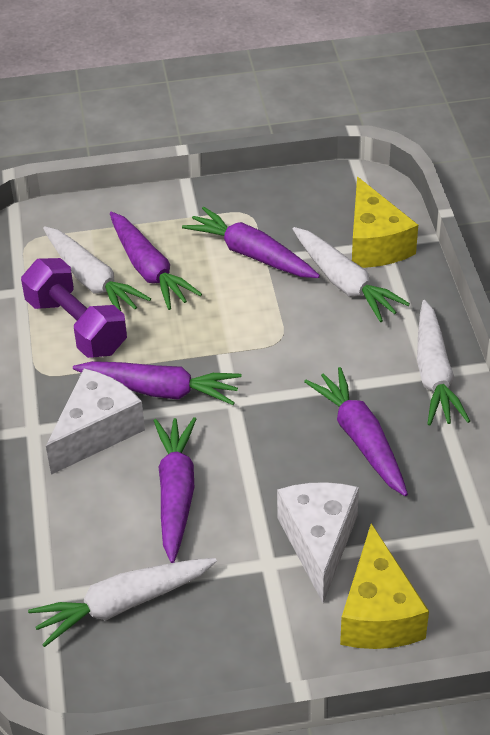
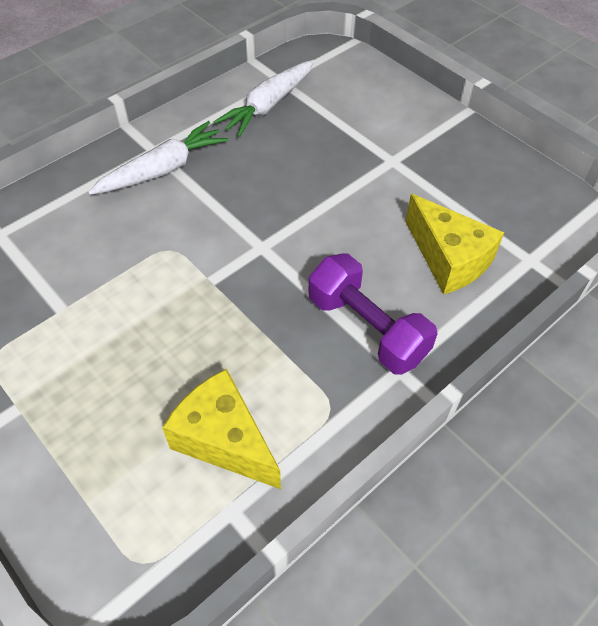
purple carrot: 5 -> 0
white carrot: 4 -> 2
white cheese: 2 -> 0

